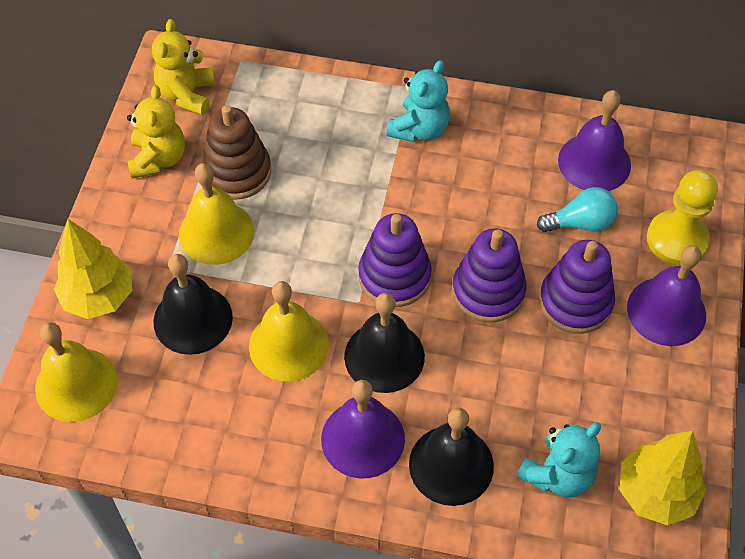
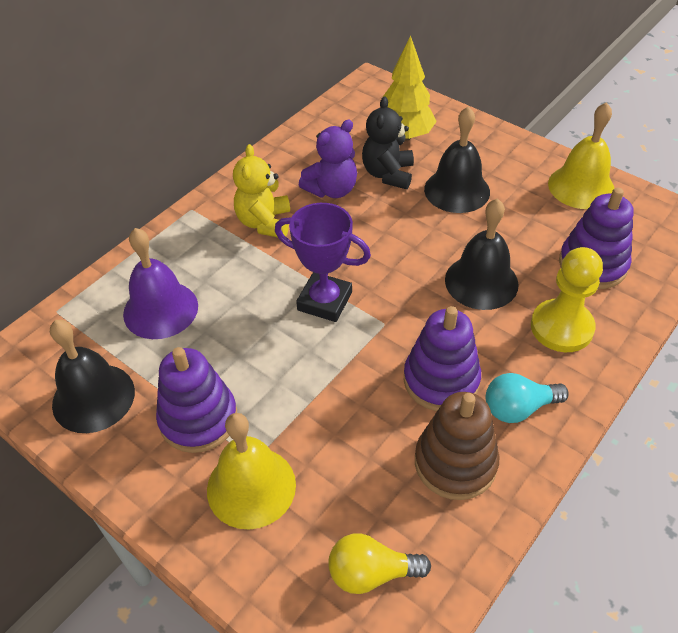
black teddy bear: 0 -> 1
purple bell: 3 -> 1
purple teddy bear: 0 -> 1
purple trophy: 0 -> 1
turquoise teddy bear: 2 -> 0
yellow bell: 3 -> 2
yellow light bulb: 0 -> 1
yellow teddy bear: 2 -> 1
yellow tree: 2 -> 1

